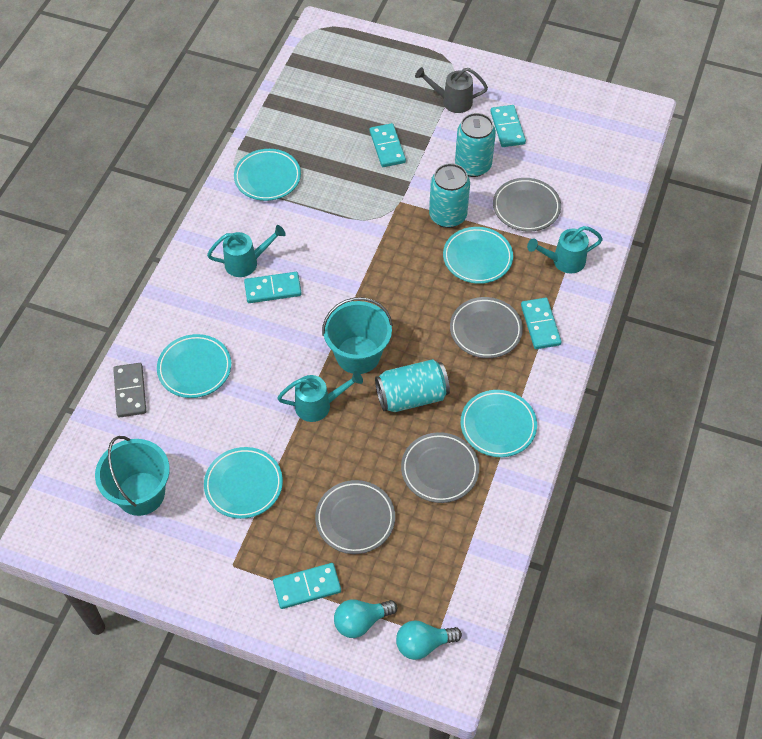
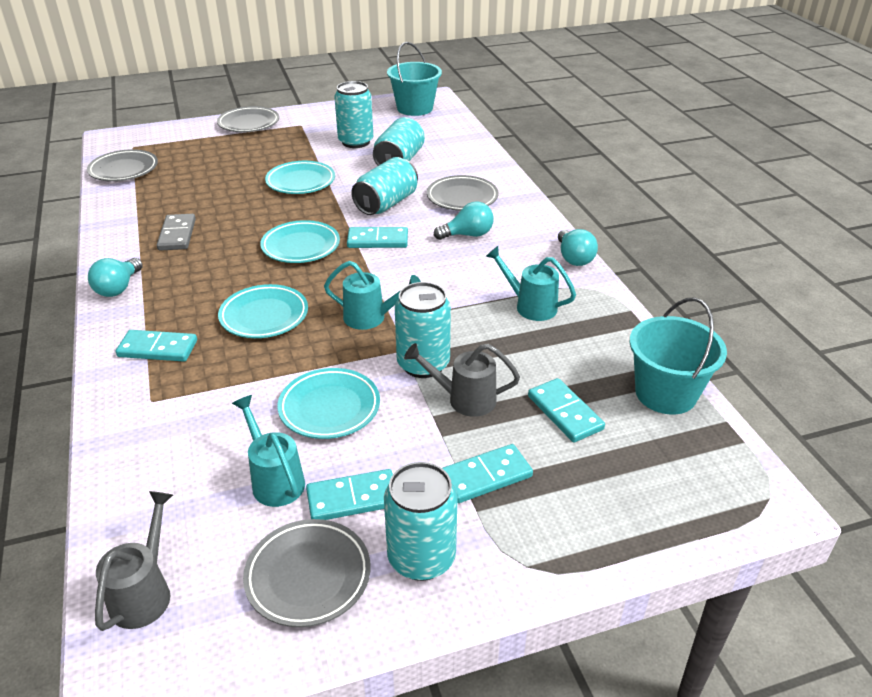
grey watering can: 1 -> 2
turquoise can: 3 -> 5
turquoise light bulb: 2 -> 3
turquoise plate: 5 -> 4

